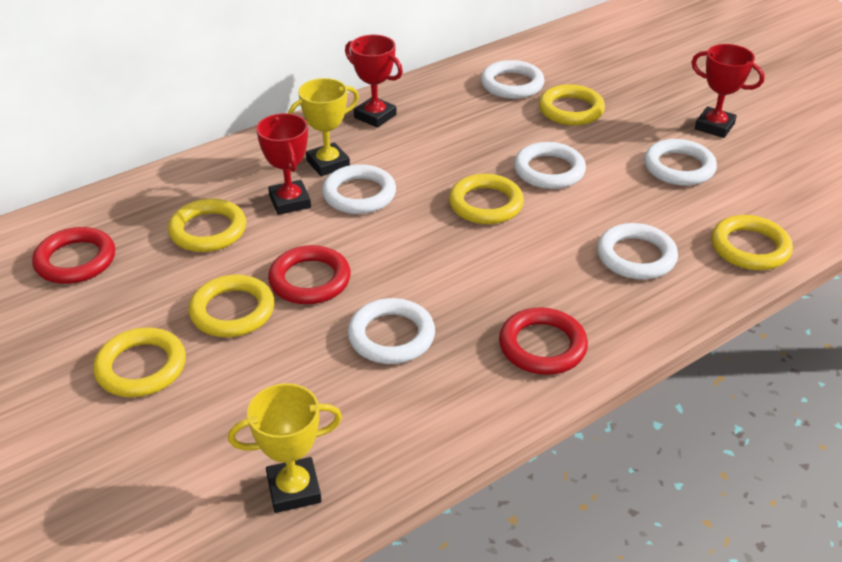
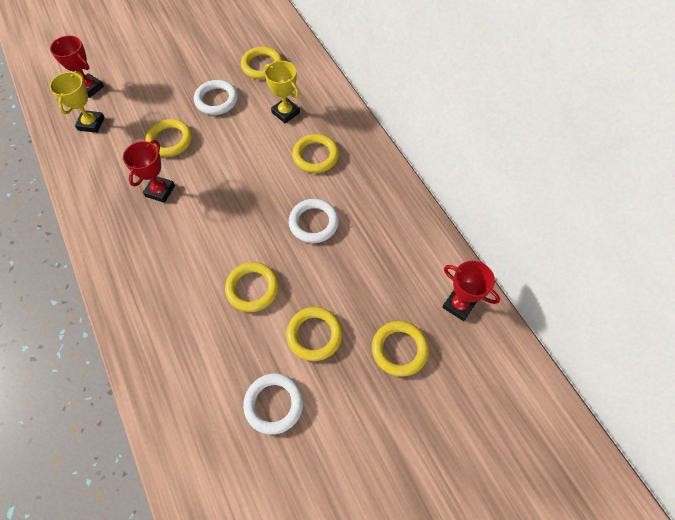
red ring: 3 -> 0
white ring: 6 -> 3

